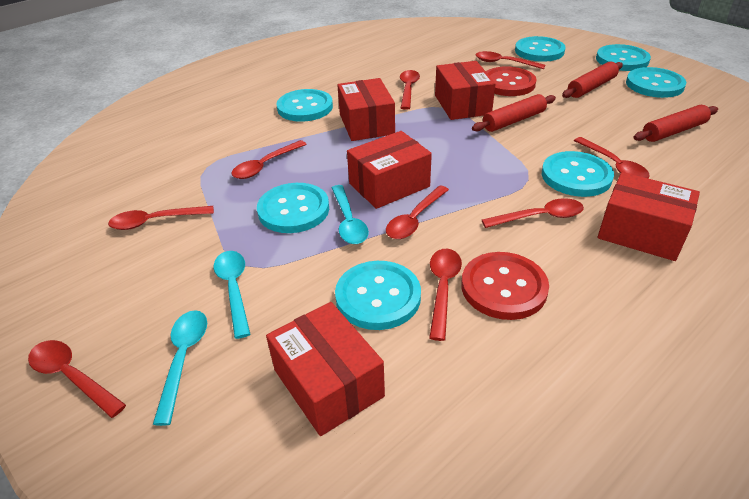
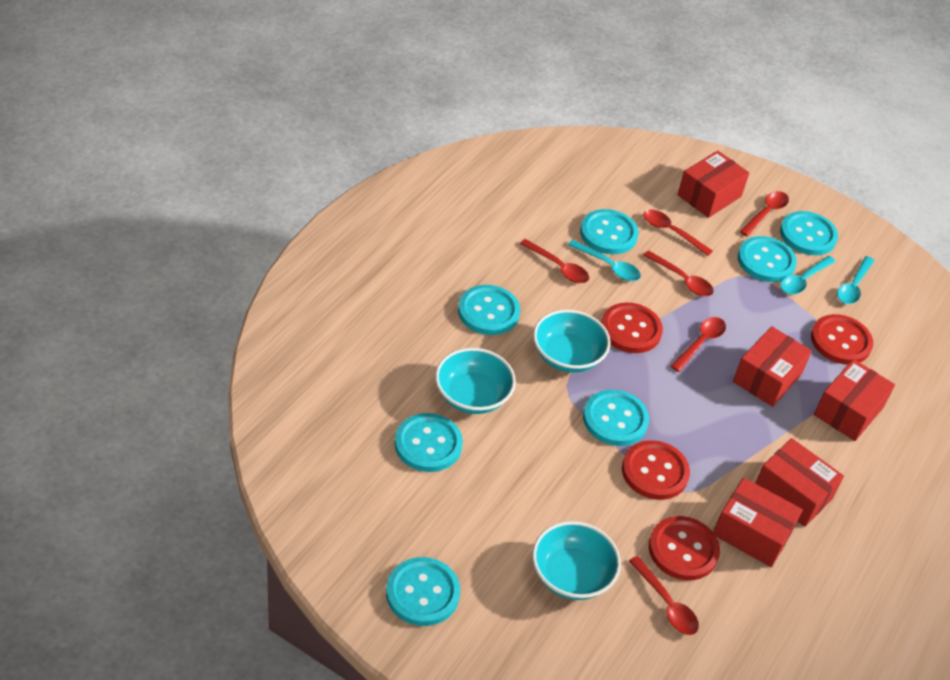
red button: 2 -> 4
red rolling pin: 3 -> 0
red spoon: 9 -> 6
turquoise bowl: 0 -> 3

